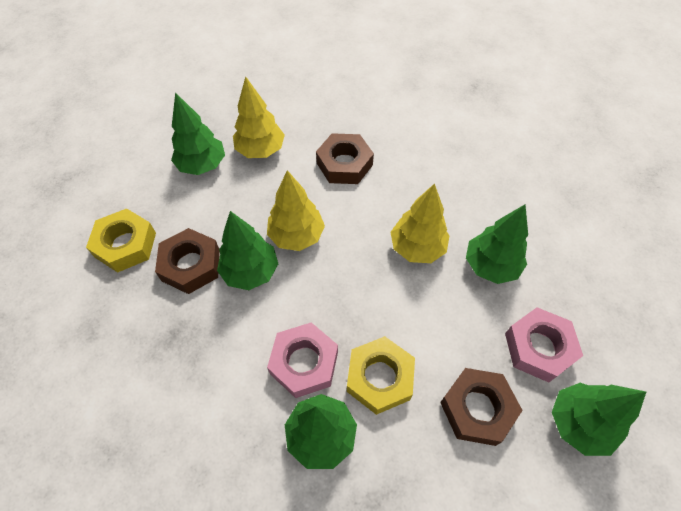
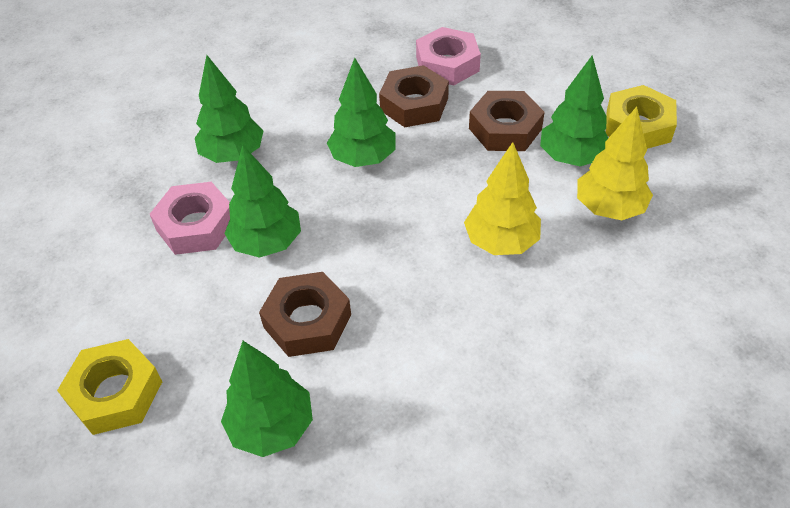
yellow tree: 3 -> 2

